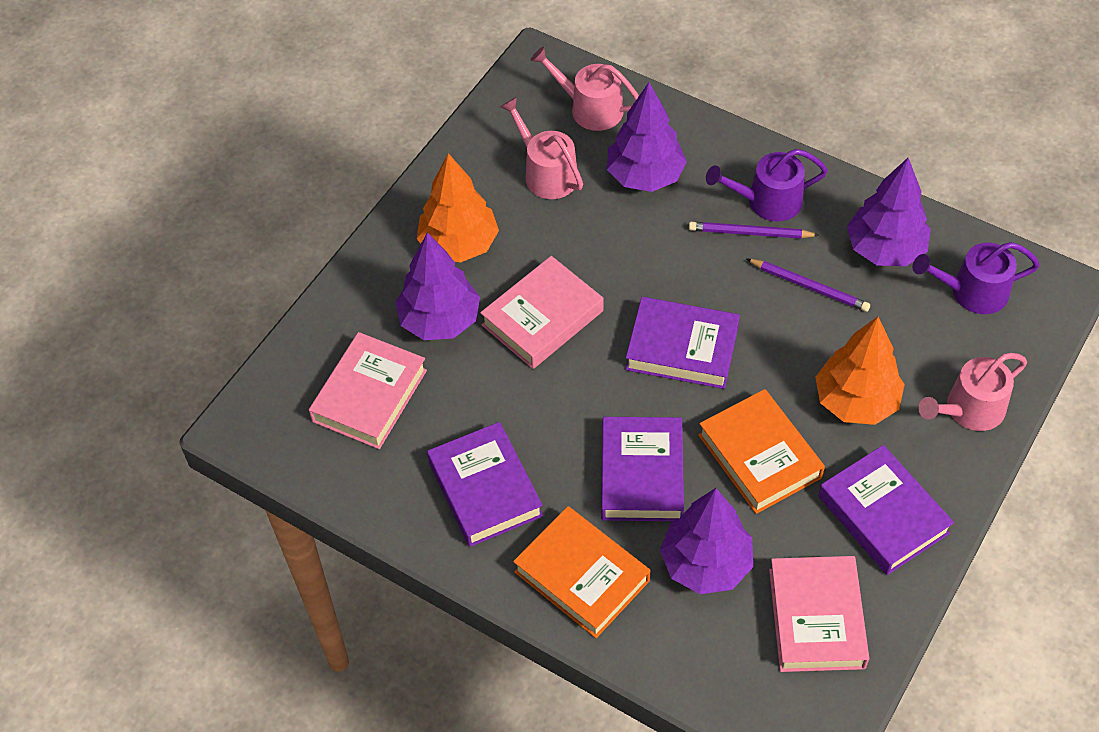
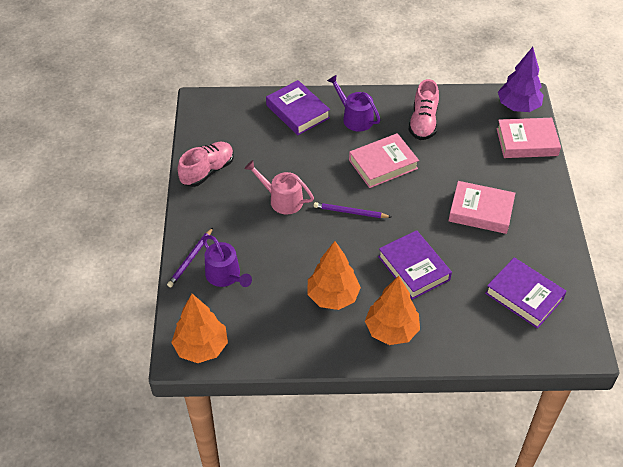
orange book: 2 -> 0
orange tree: 2 -> 3
pink shoe: 0 -> 2
pink watering can: 3 -> 1
purple book: 4 -> 3
purple tree: 4 -> 1

